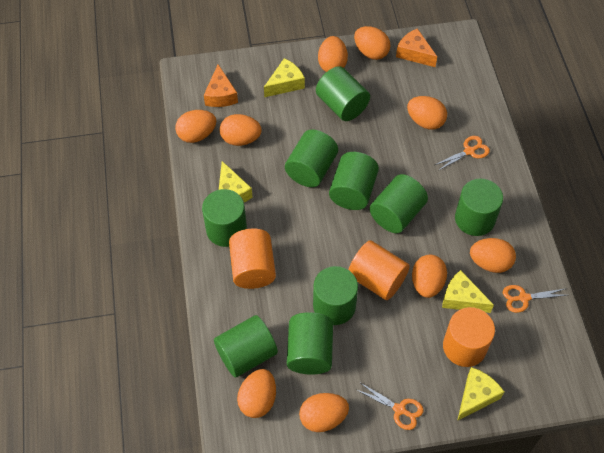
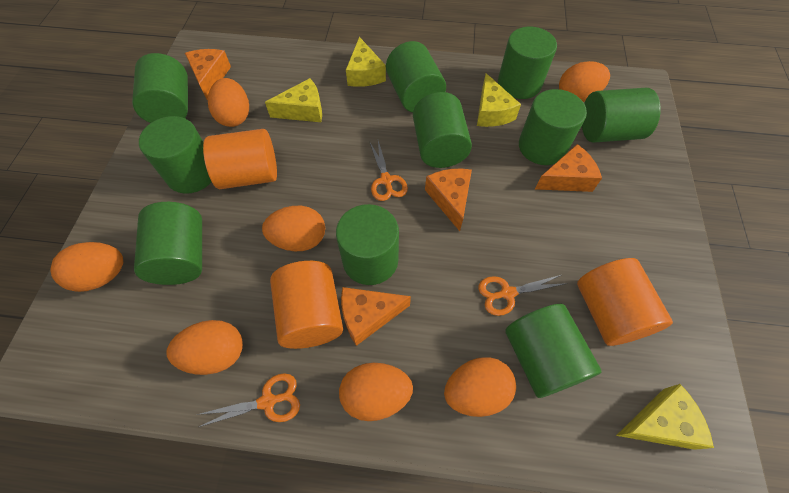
green cylinder: 9 -> 10
orange cheese: 2 -> 4
orange egg: 9 -> 7

